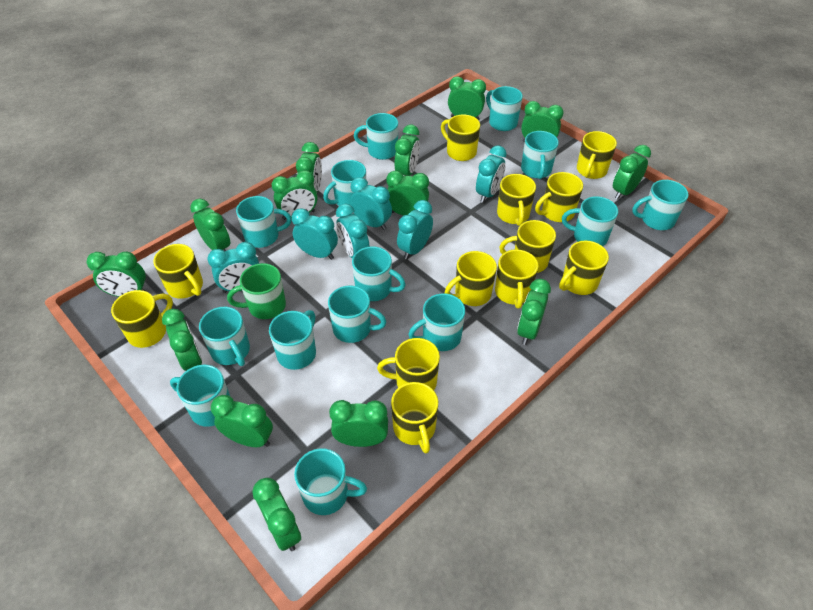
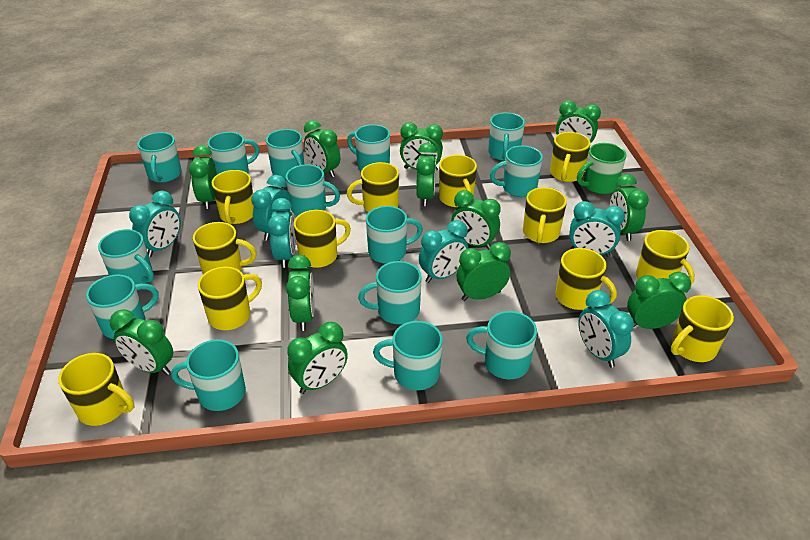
green clock: 14 -> 12

